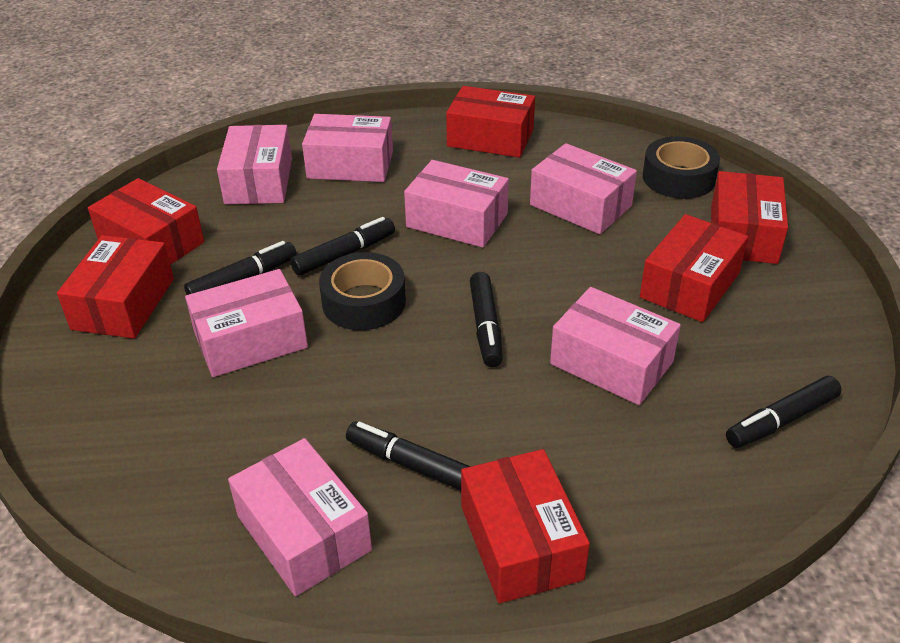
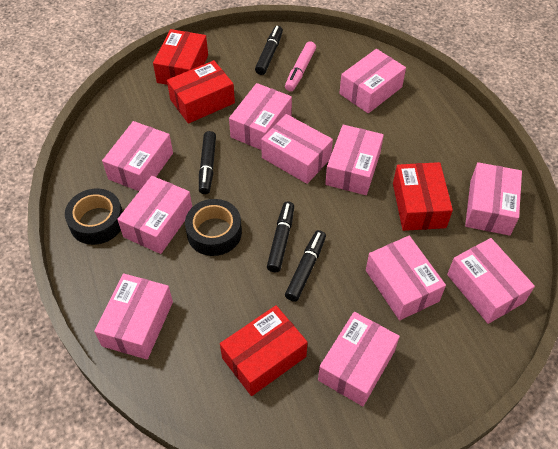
black marker: 5 -> 4
pink box: 7 -> 11
pink marker: 0 -> 1
red box: 6 -> 4

